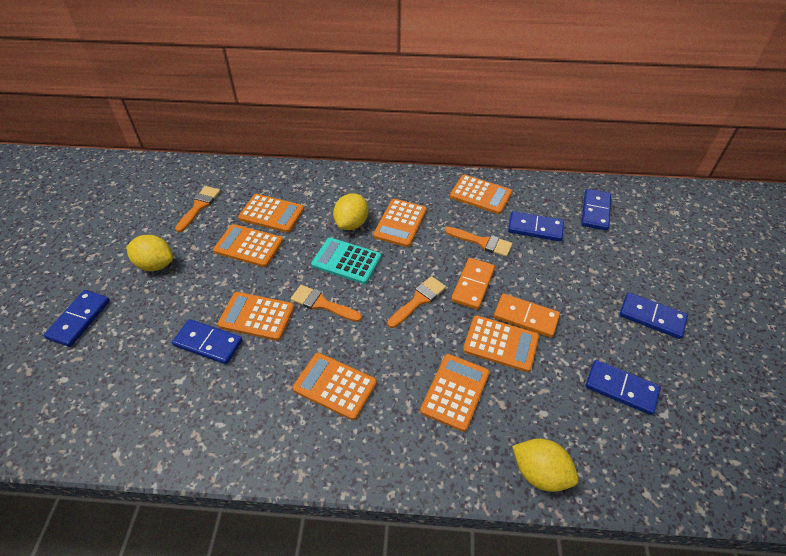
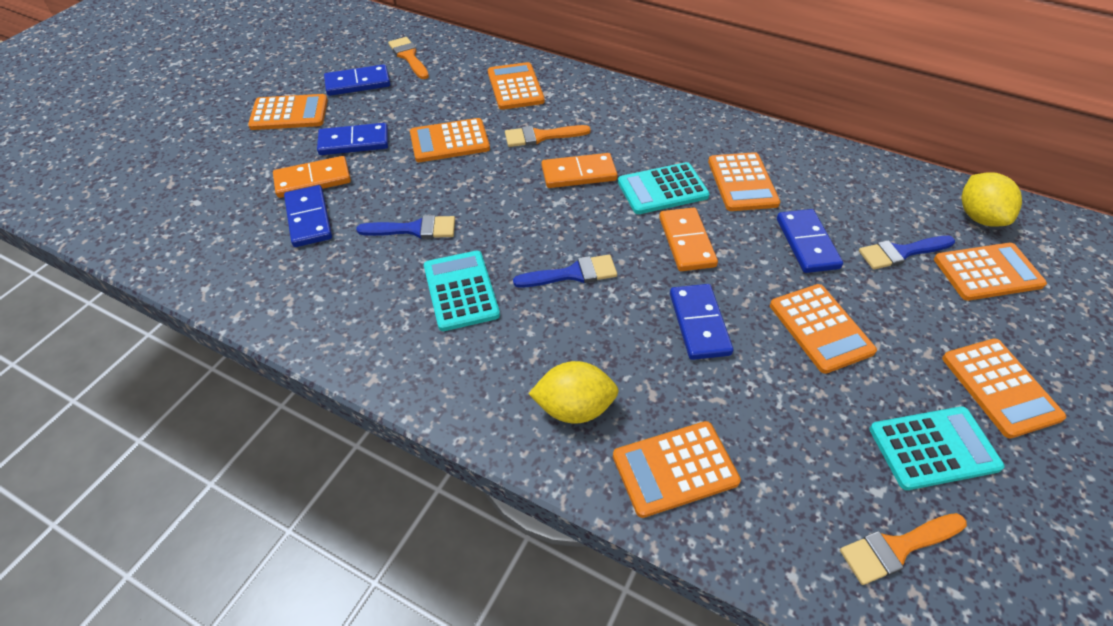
blue brush: 0 -> 3
blue domino: 6 -> 5
orange brush: 4 -> 3
orange domino: 2 -> 3
turquoise calculator: 1 -> 3
yellow lemon: 3 -> 2

